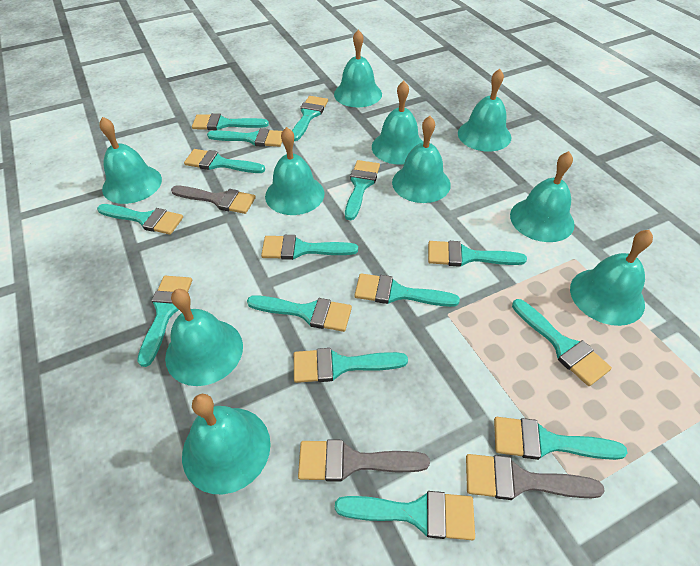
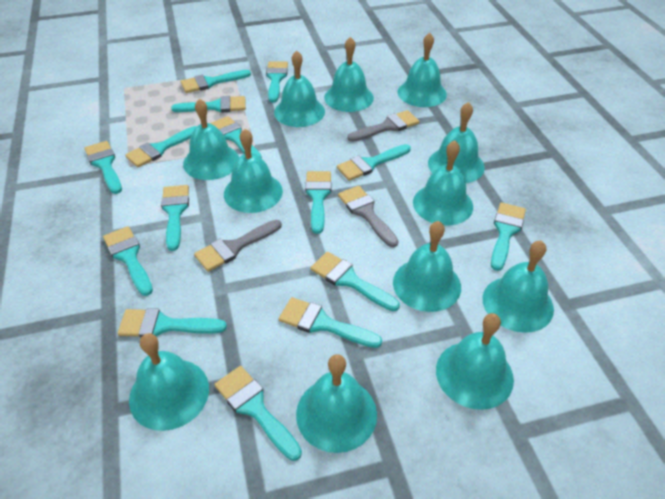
turquoise bell: 10 -> 12

